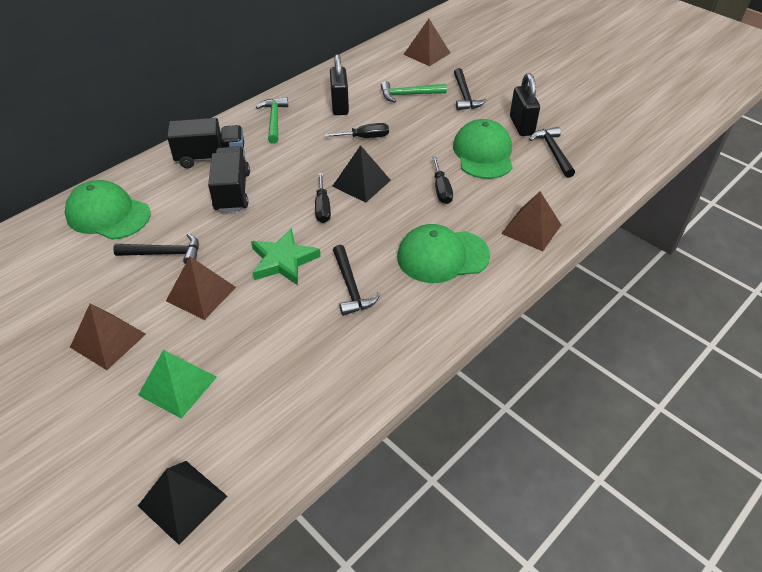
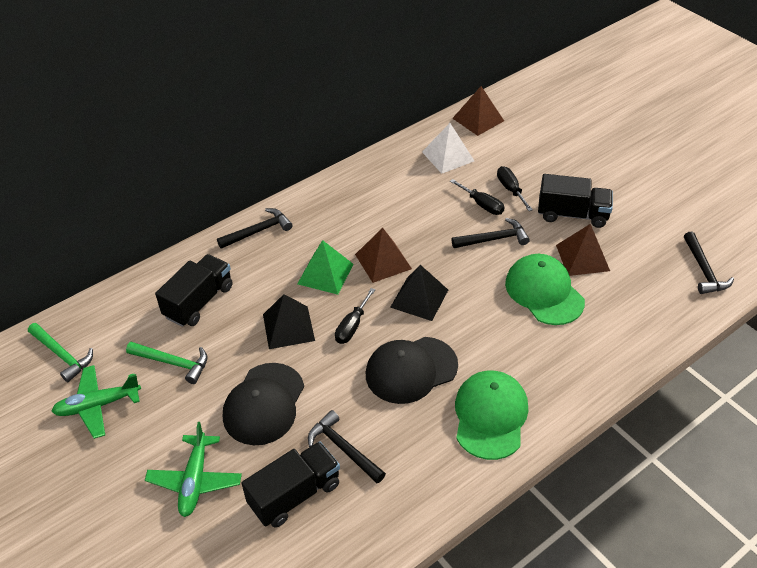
black cap: 0 -> 2
black padlock: 2 -> 0
black truck: 2 -> 3
brown pyramid: 4 -> 3
green cap: 3 -> 2
green plane: 0 -> 2
green star: 1 -> 0
white pyramid: 0 -> 1

